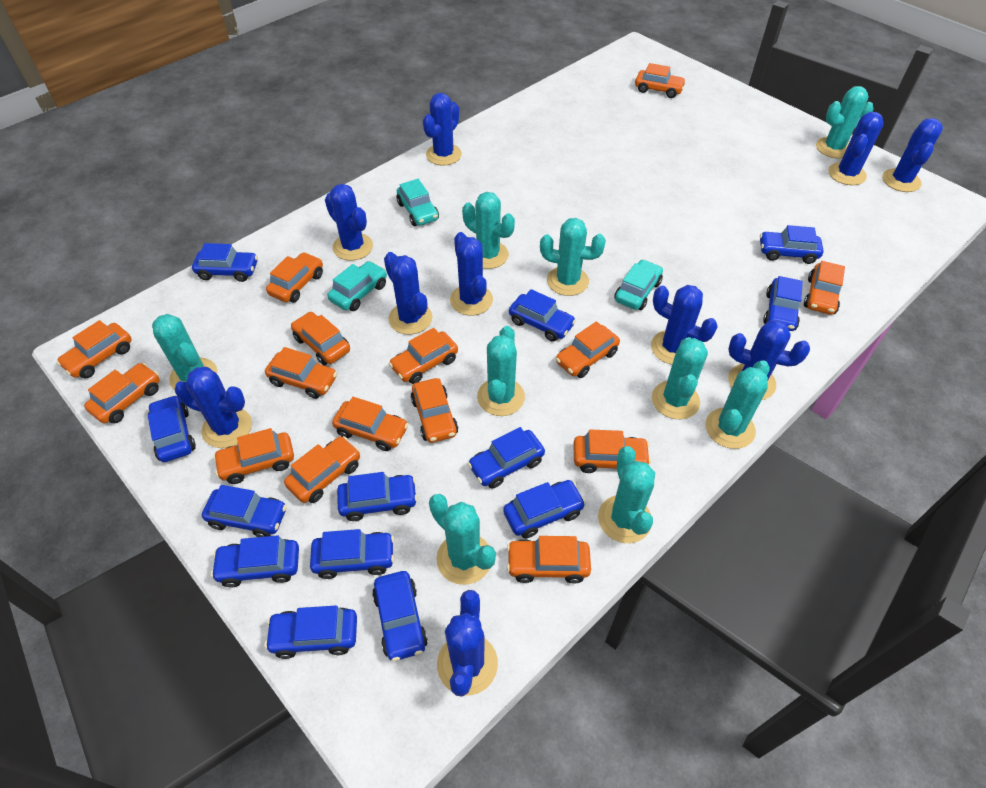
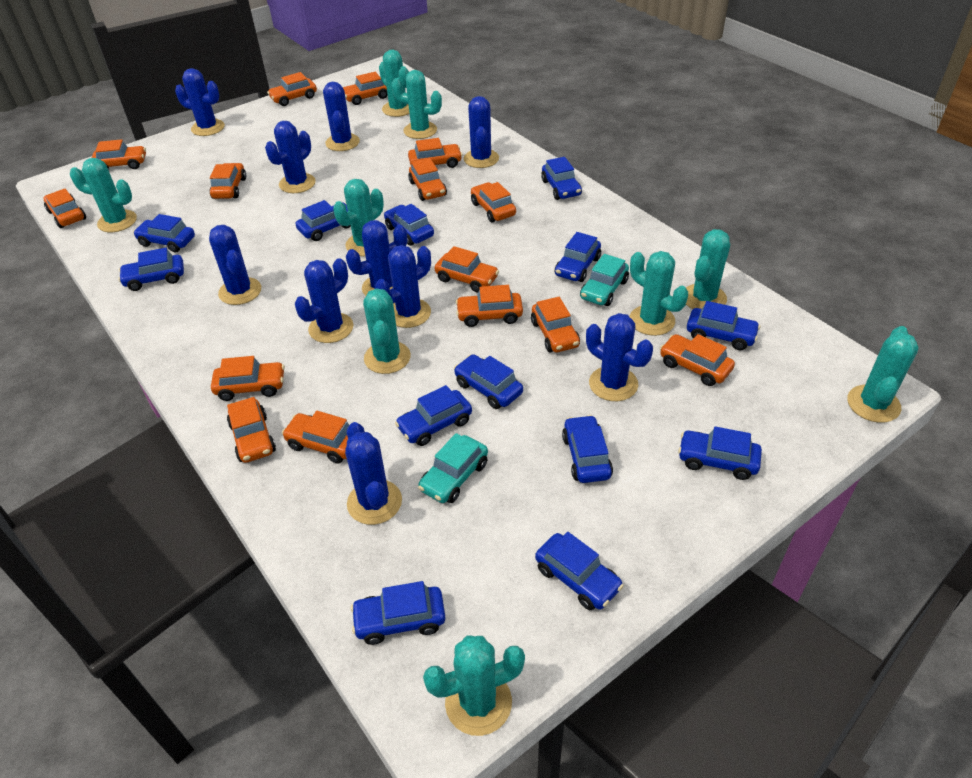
turquoise car: 3 -> 2

